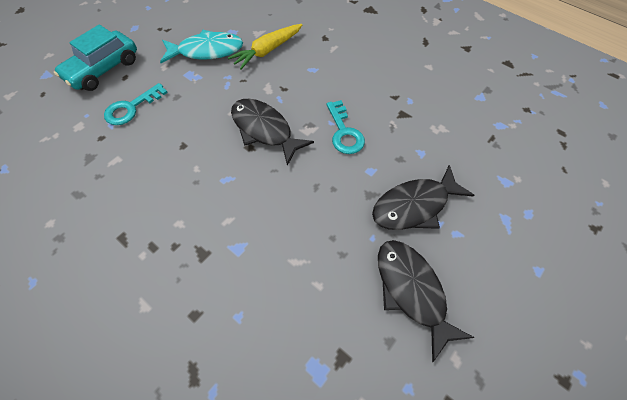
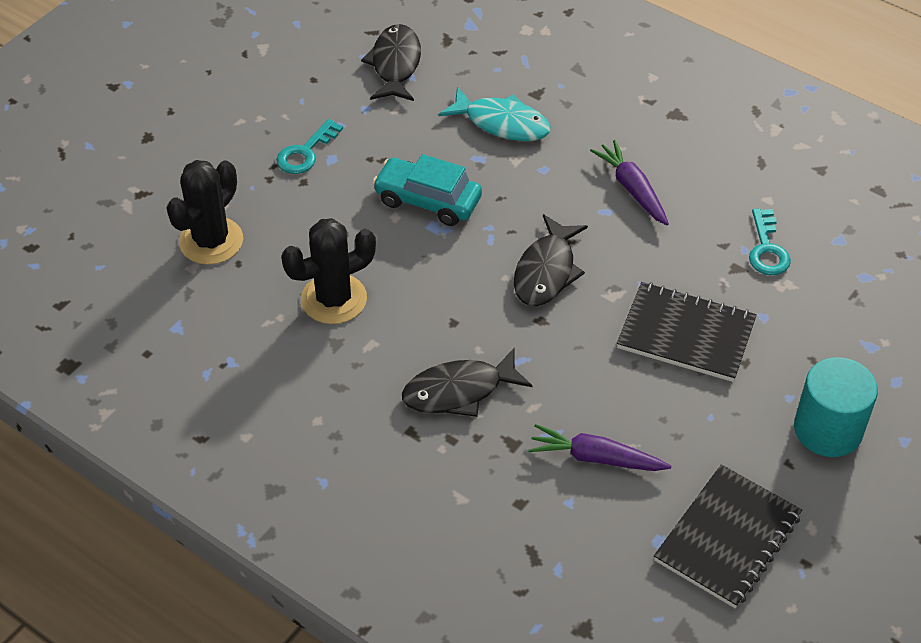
black cactus: 0 -> 2
black notebook: 0 -> 2
purple carrot: 0 -> 2
turquoise cylinder: 0 -> 1
yellow carrot: 1 -> 0

